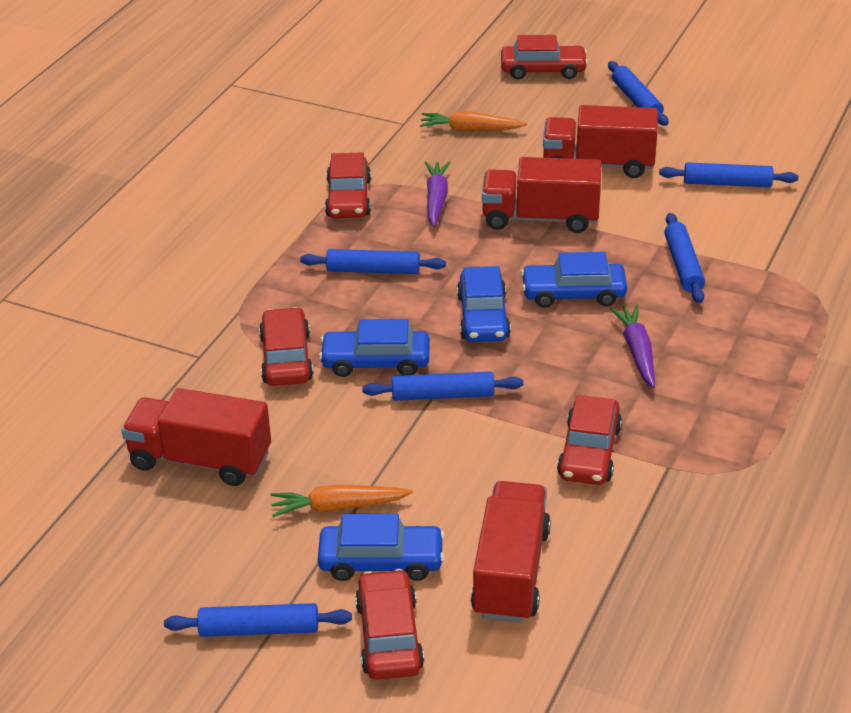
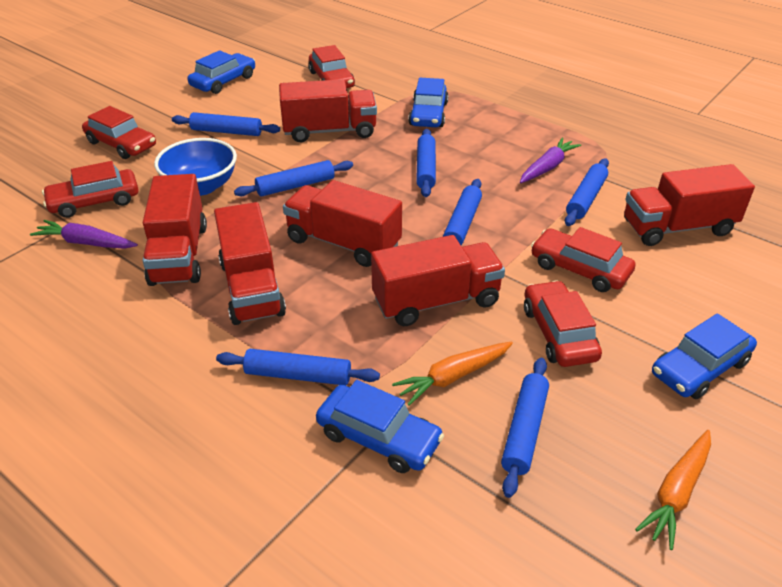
blue bowl: 0 -> 1
blue rolling pin: 6 -> 7
red truck: 4 -> 6

